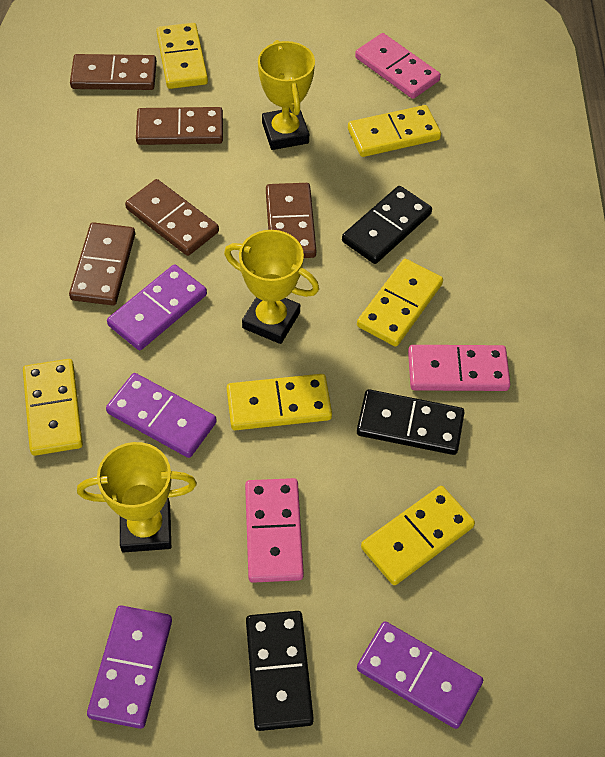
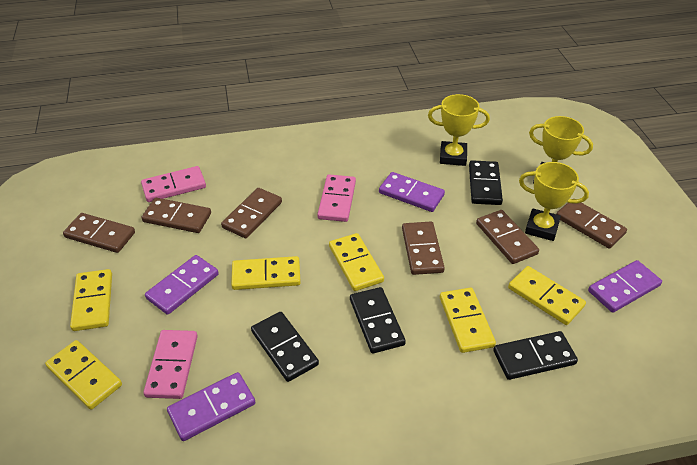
black domino: 3 -> 4
brown domino: 5 -> 6

